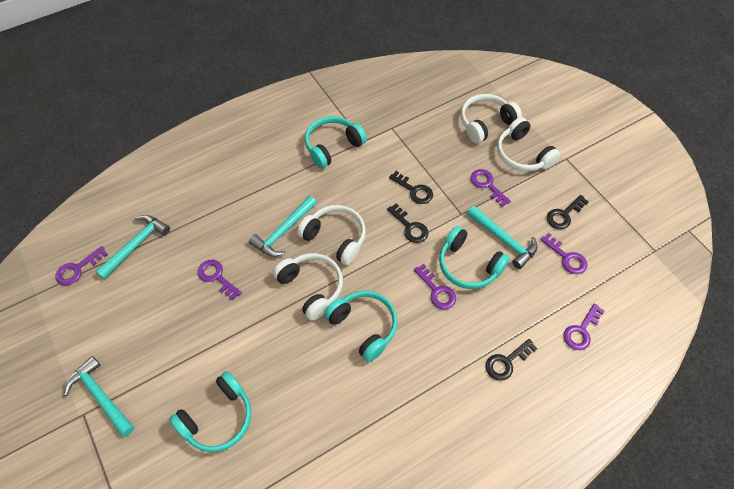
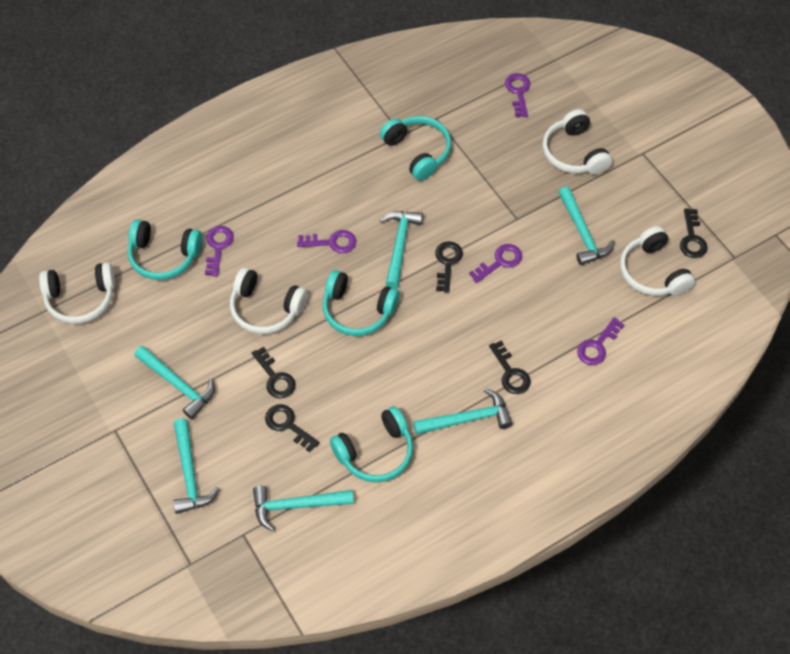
black key: 4 -> 5
purple key: 6 -> 5
turquoise hammer: 4 -> 6

